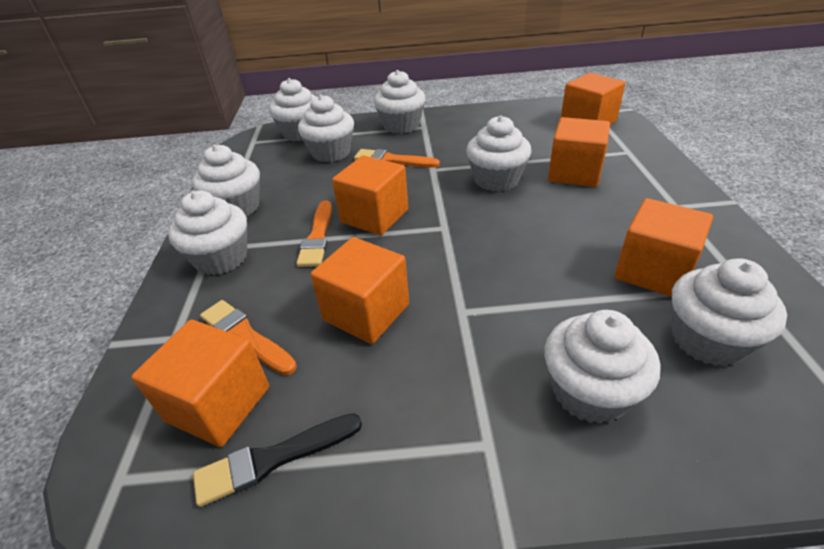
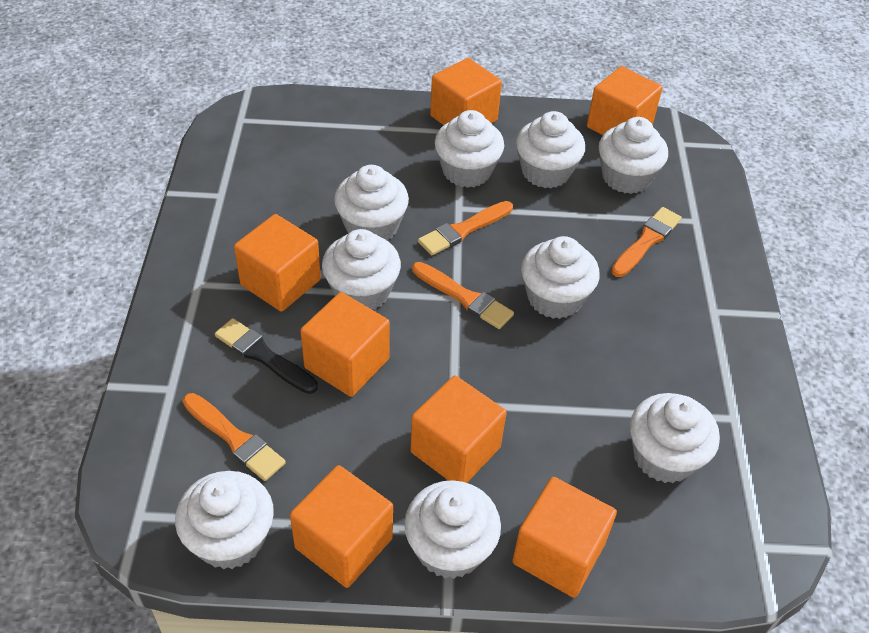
orange brush: 3 -> 4
orange cube: 6 -> 7
white cupcake: 8 -> 9

